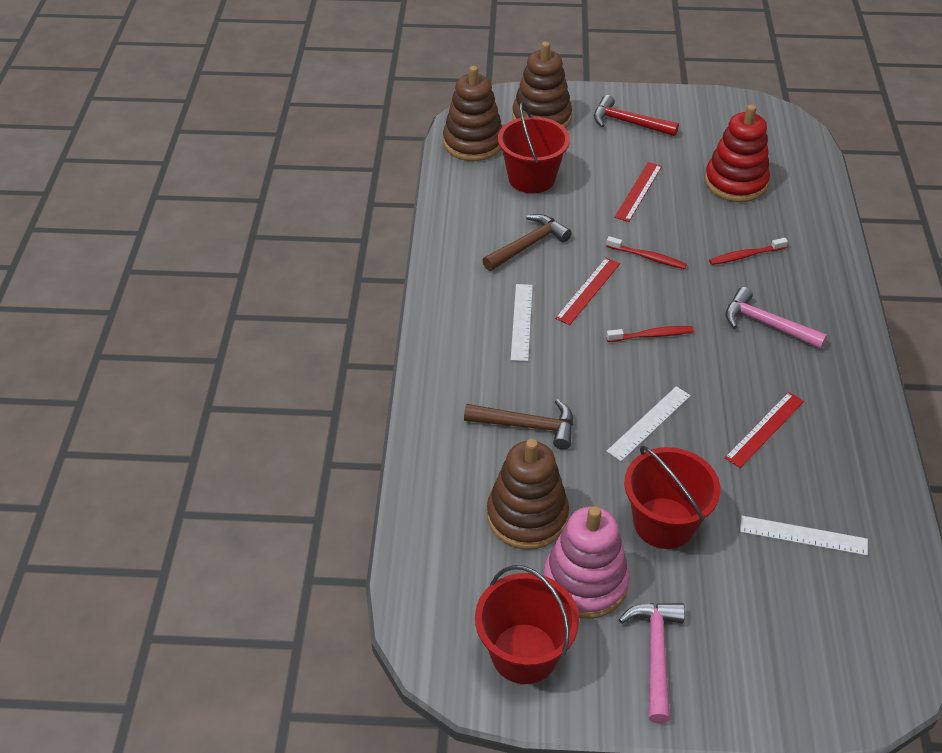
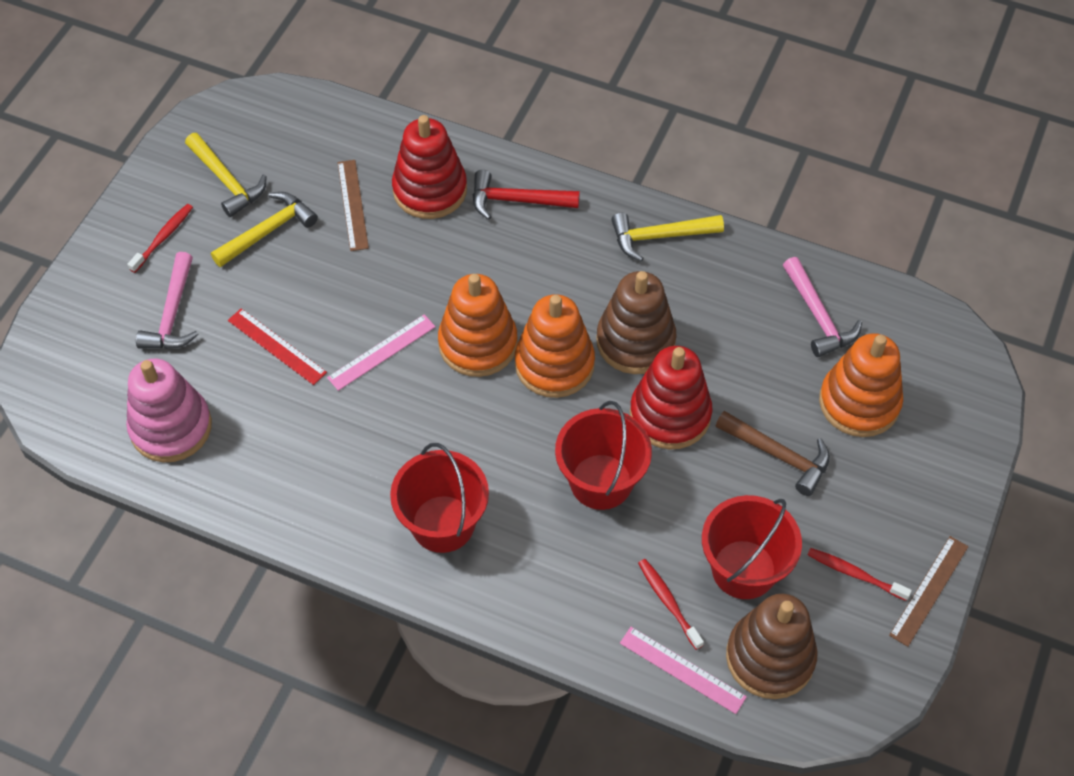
brown hammer: 2 -> 1
brown ruler: 0 -> 2
brown stacking toy: 3 -> 2
orange stacking toy: 0 -> 3
pink ruler: 0 -> 2
red ruler: 3 -> 1
red stacking toy: 1 -> 2
white ruler: 3 -> 0
yellow hammer: 0 -> 3

